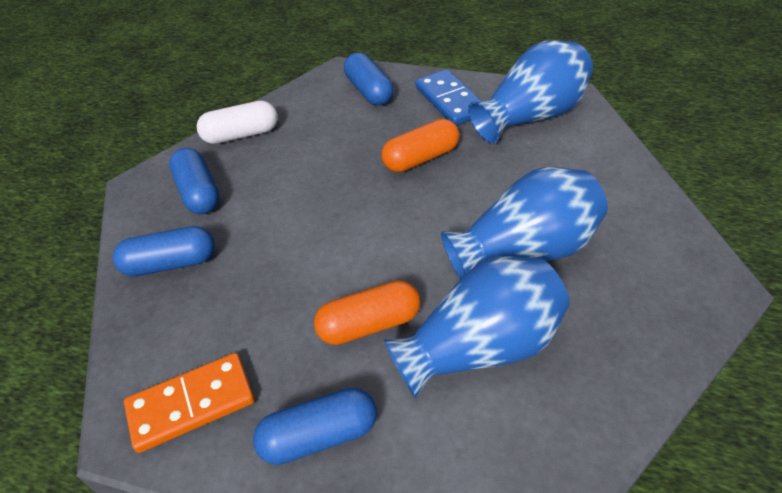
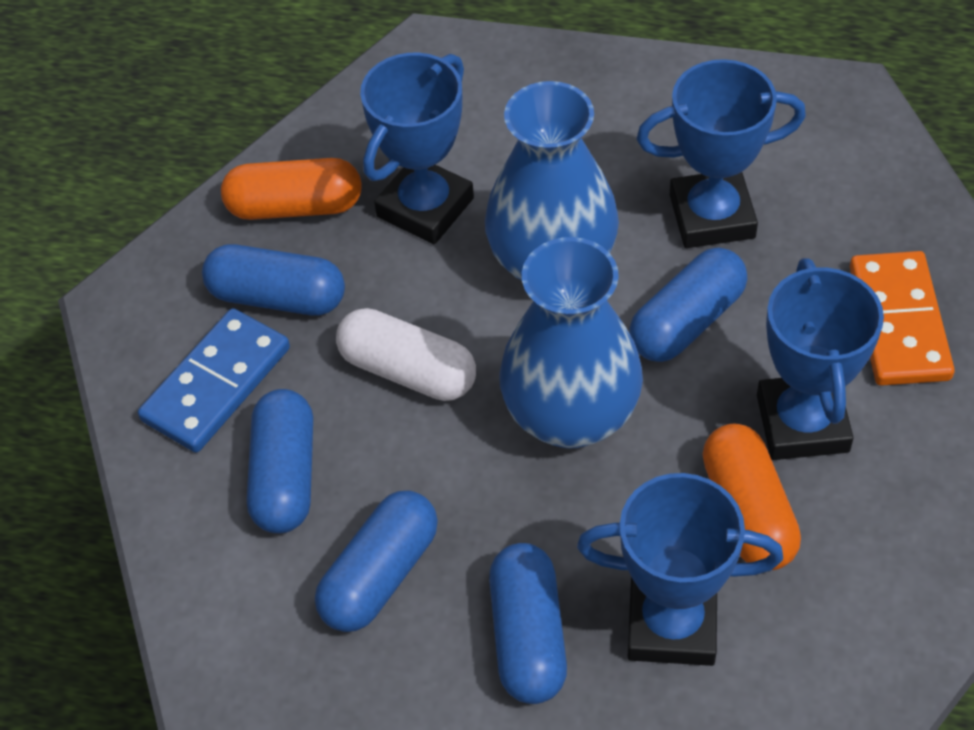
blue capsule: 4 -> 5
blue trophy: 0 -> 4
blue vase: 3 -> 2

